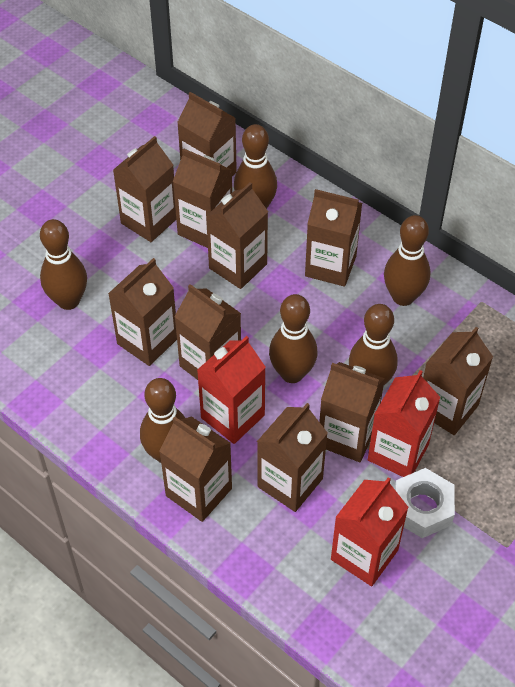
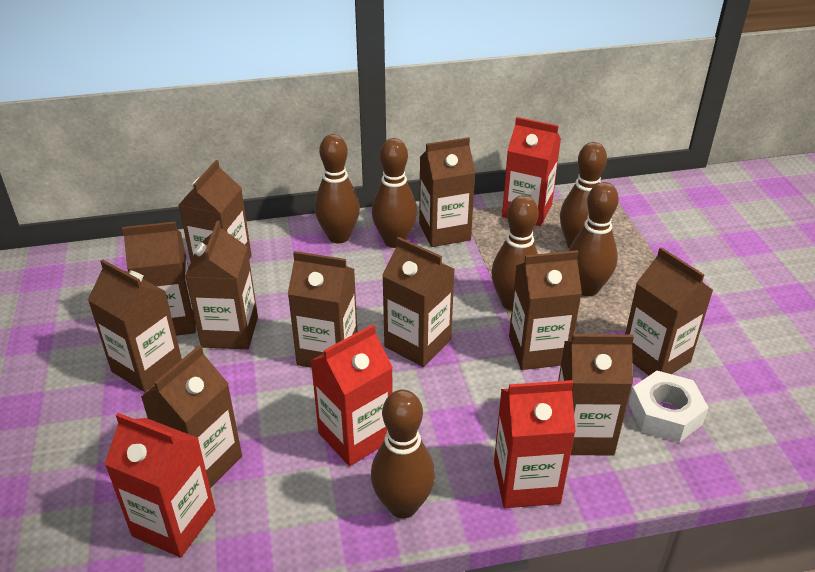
red carton: 3 -> 4

